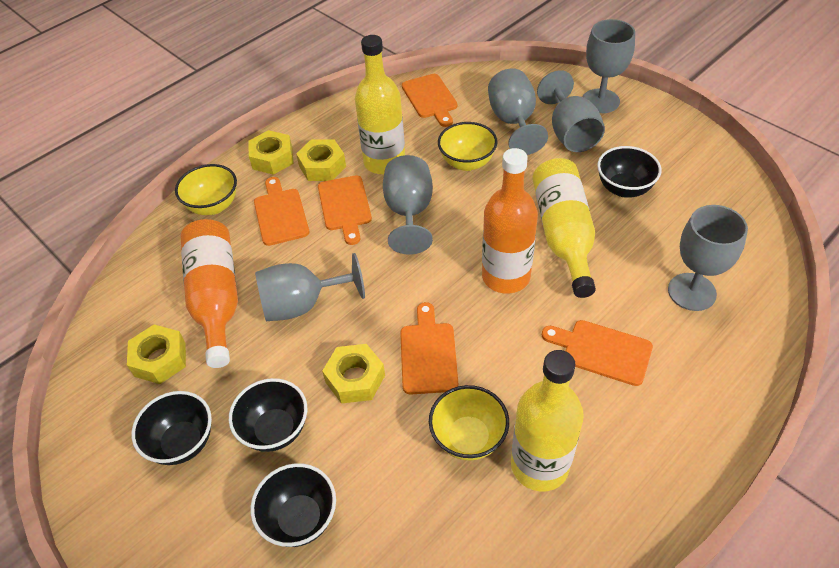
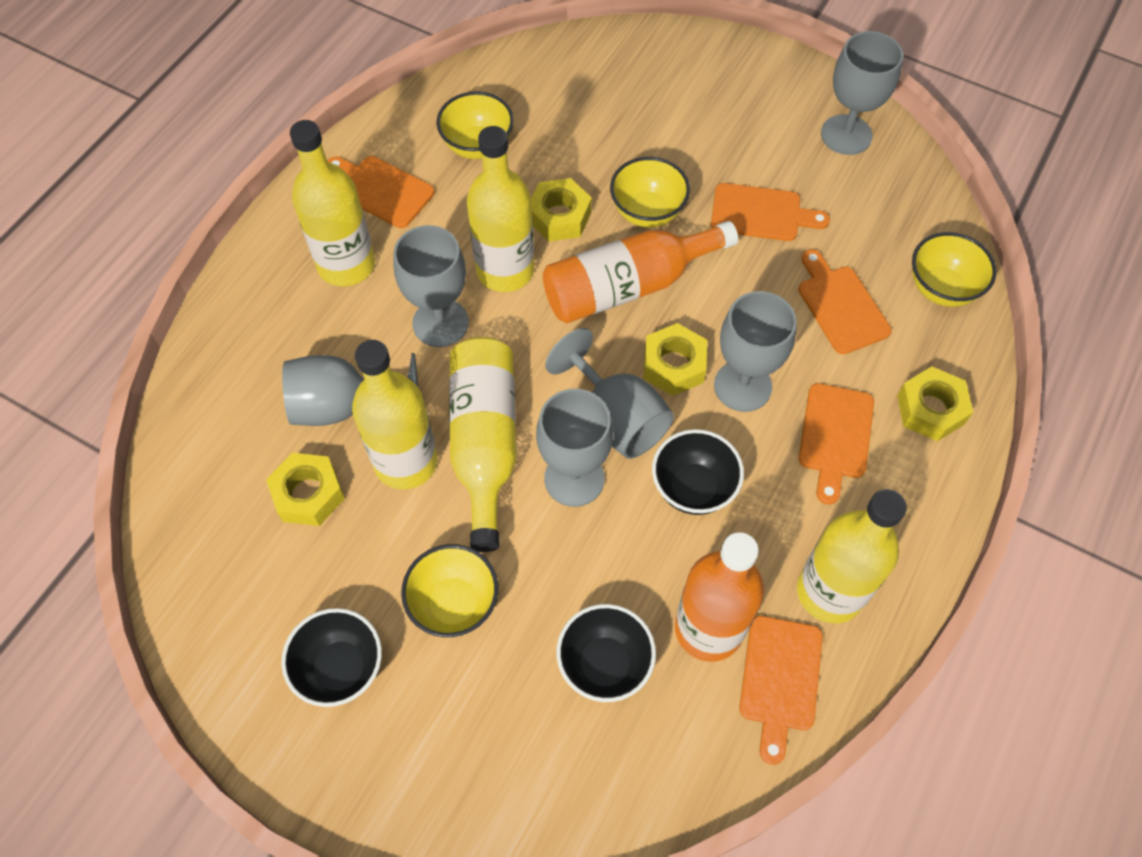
black bowl: 4 -> 3
yellow bottle: 3 -> 5
yellow bowl: 3 -> 4

